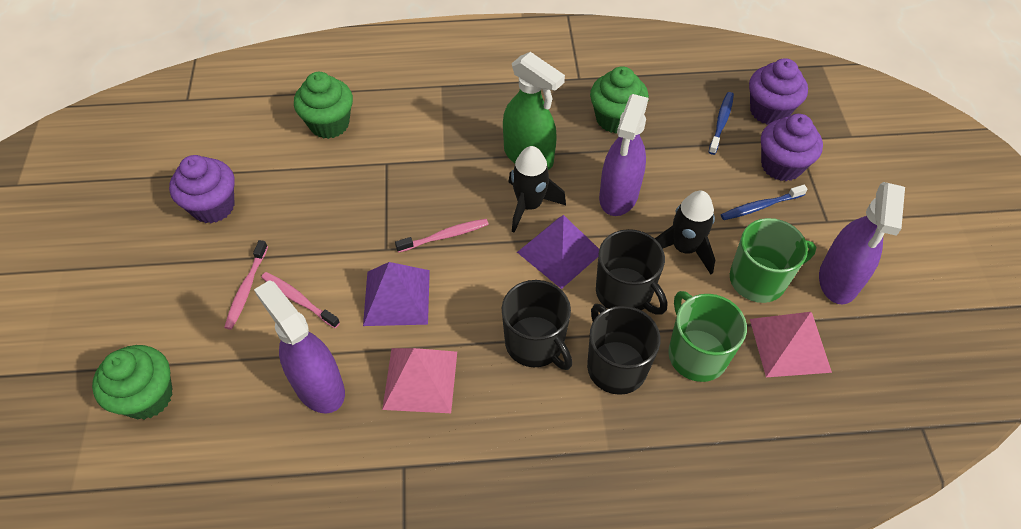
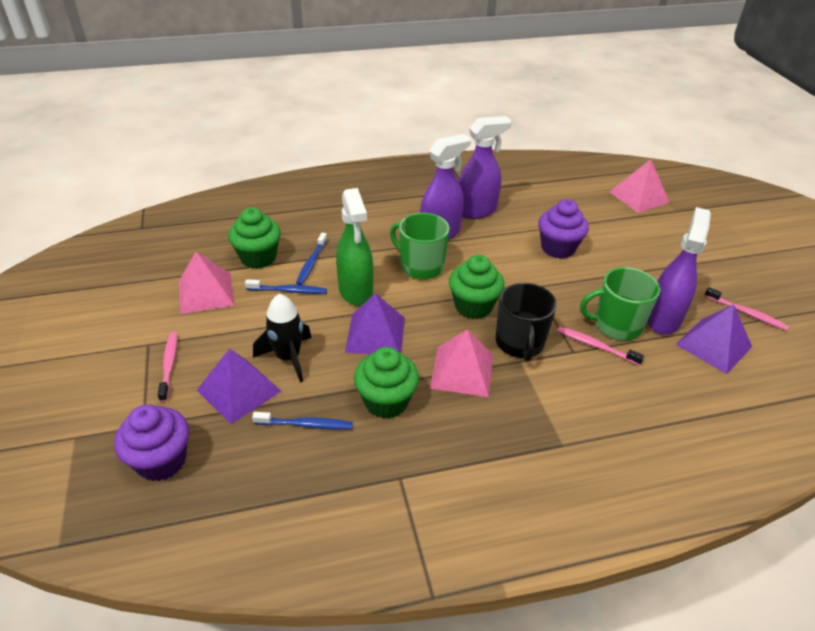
black mug: 3 -> 1
black rocket: 2 -> 1
blue toothbrush: 2 -> 3
pink pyramid: 2 -> 3
purple cupcake: 3 -> 2
purple pyramid: 2 -> 3

